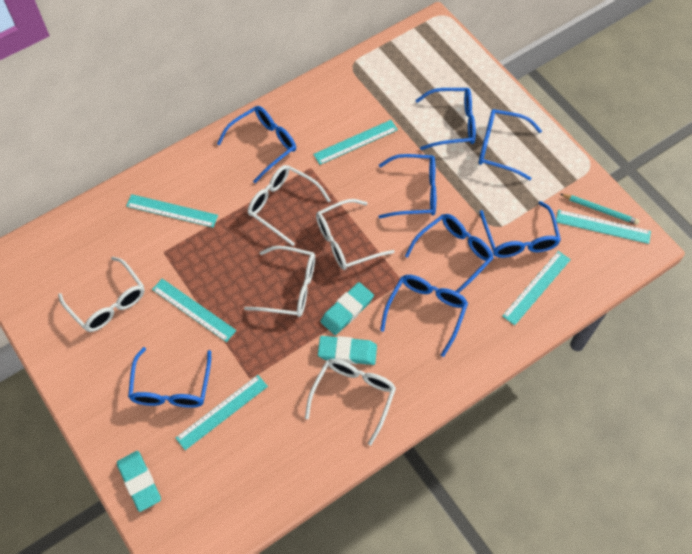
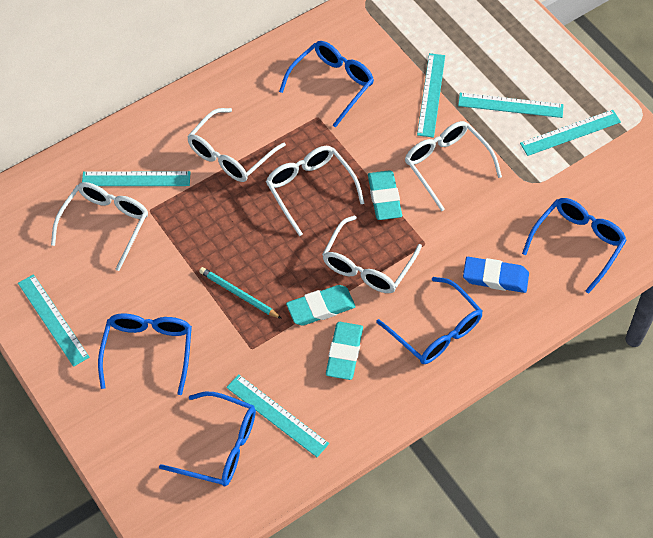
blue eraser: 0 -> 1
blue glasses: 8 -> 5

